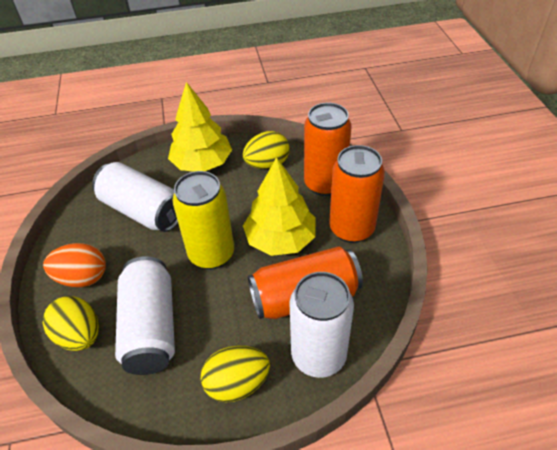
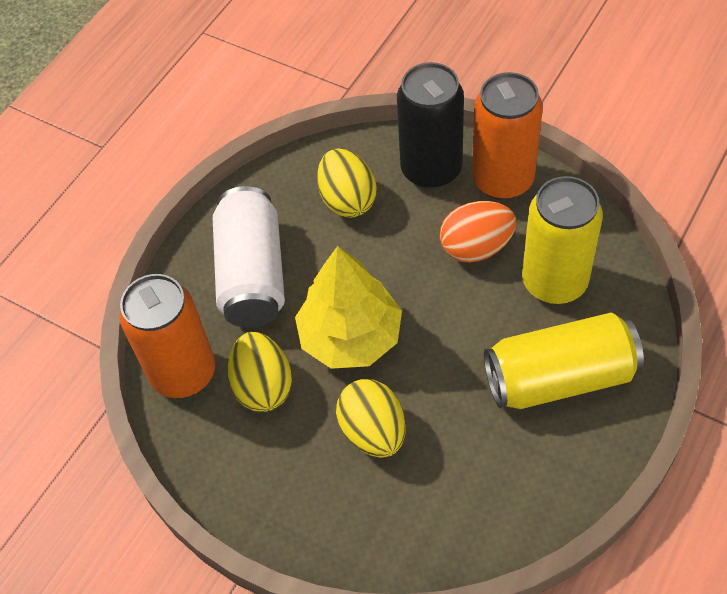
black can: 0 -> 1
orange can: 3 -> 2
white can: 3 -> 1
yellow can: 1 -> 2
yellow tree: 2 -> 1

